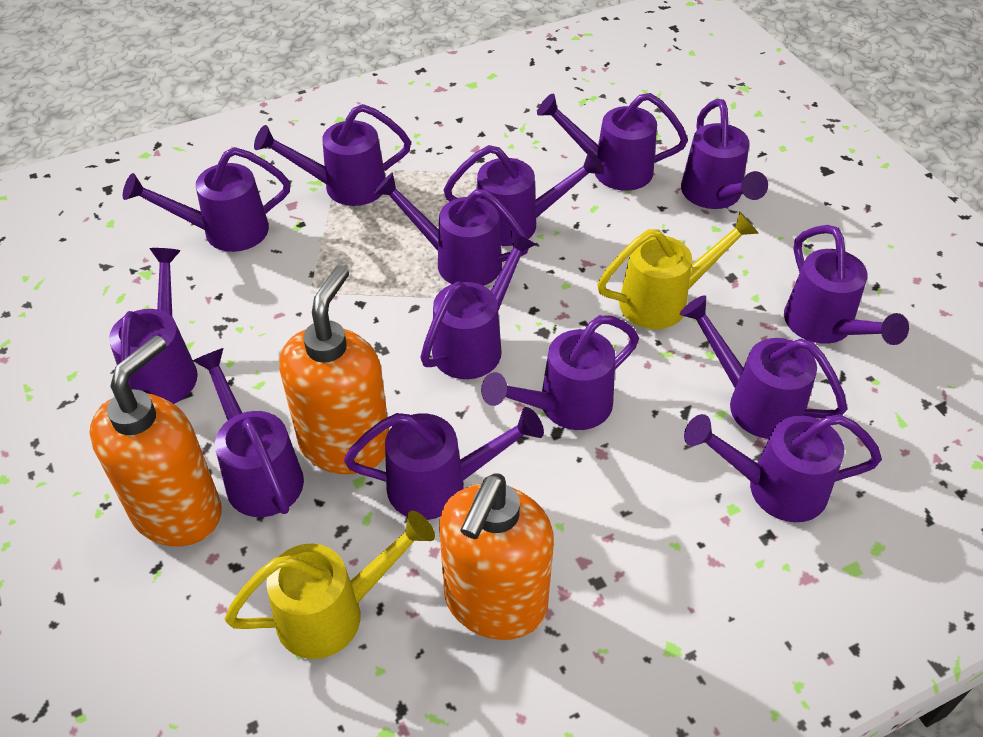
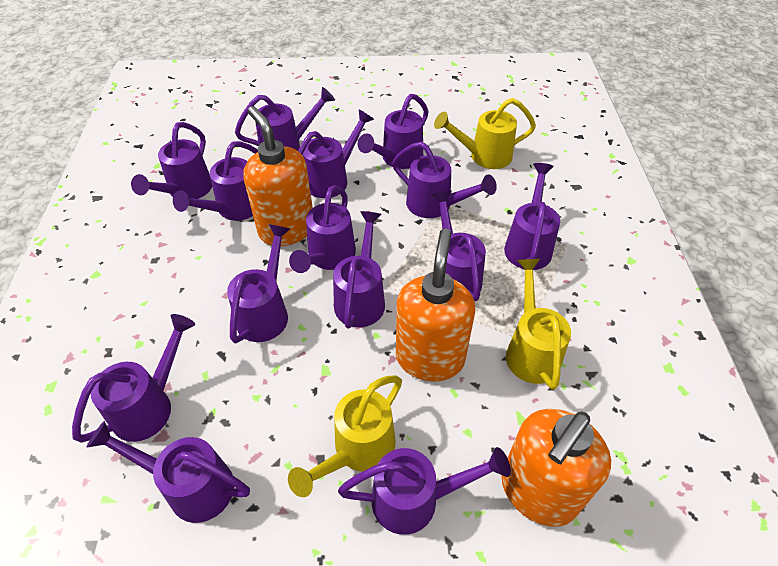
yellow watering can: 2 -> 3

